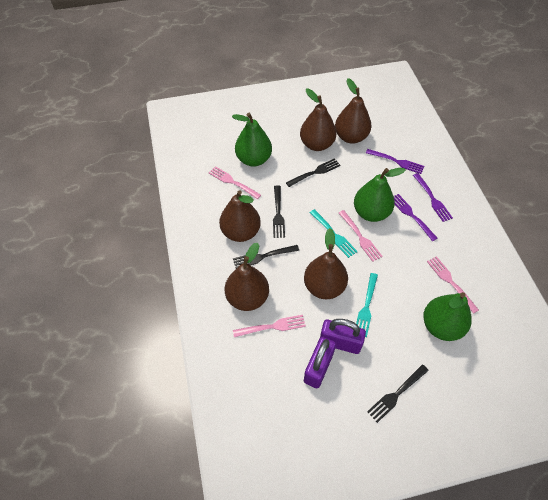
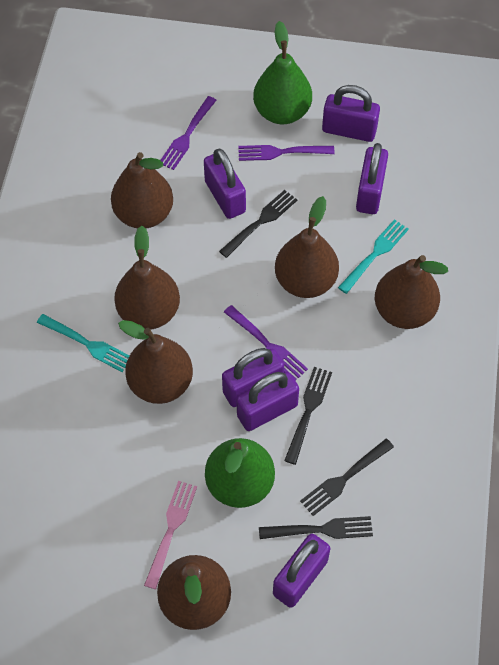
brown pear: 5 -> 6
green pear: 3 -> 2
pink fork: 4 -> 1
purple padlock: 2 -> 6

